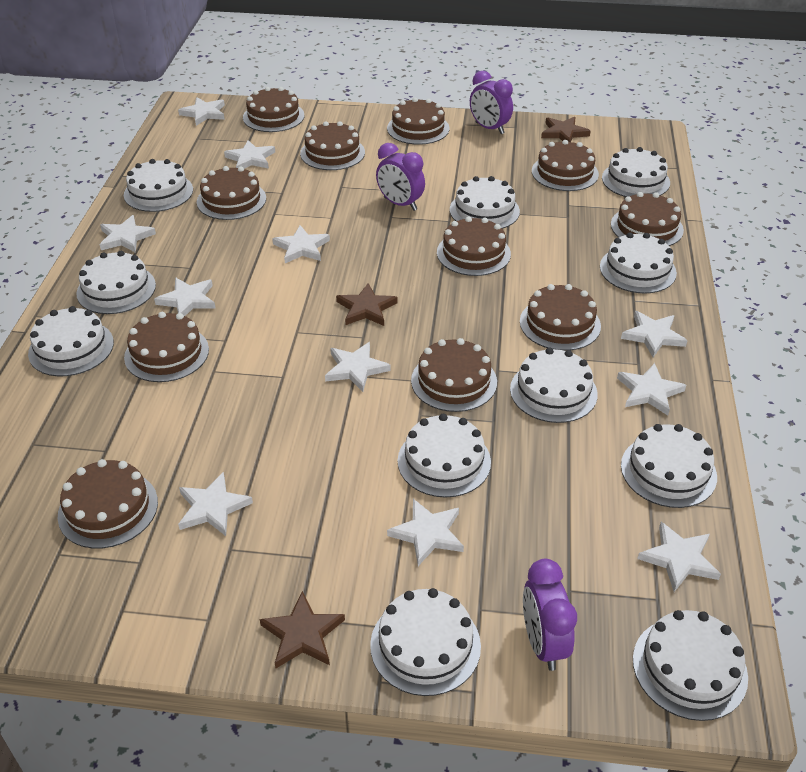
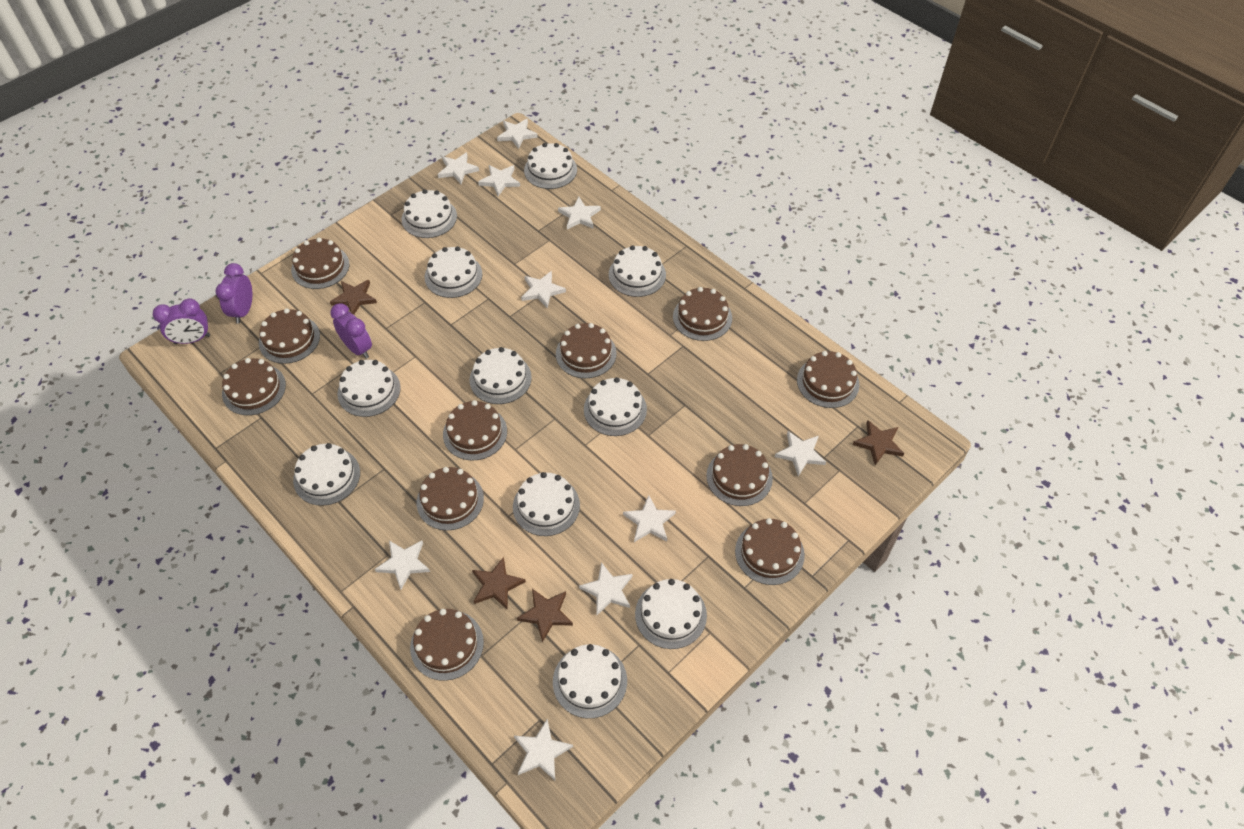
brown star: 3 -> 4
white star: 11 -> 10

